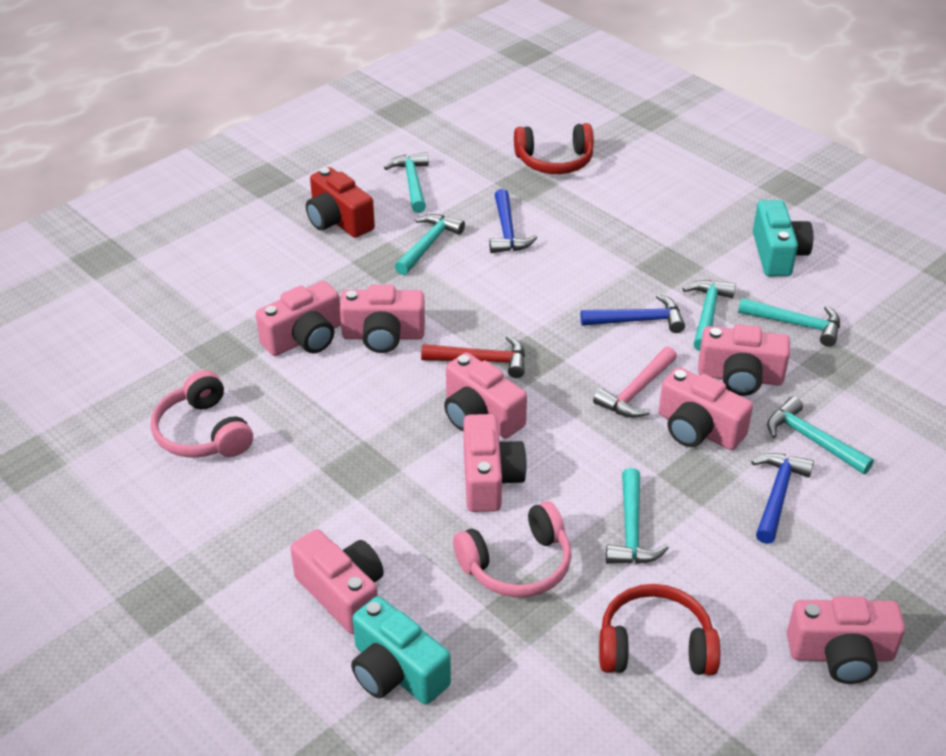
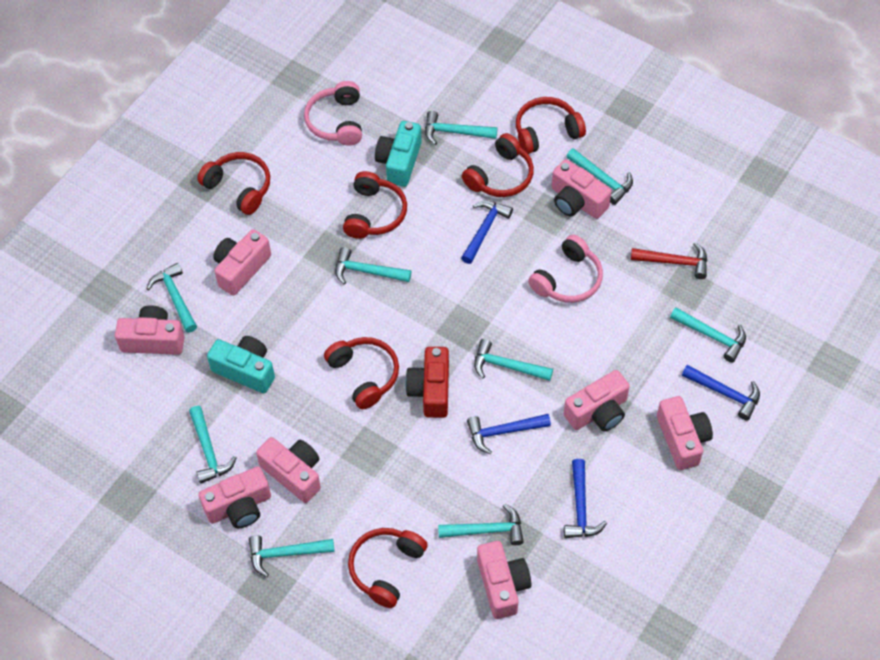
blue hammer: 3 -> 4
pink hammer: 1 -> 0
red headphones: 2 -> 6
turquoise hammer: 6 -> 9

